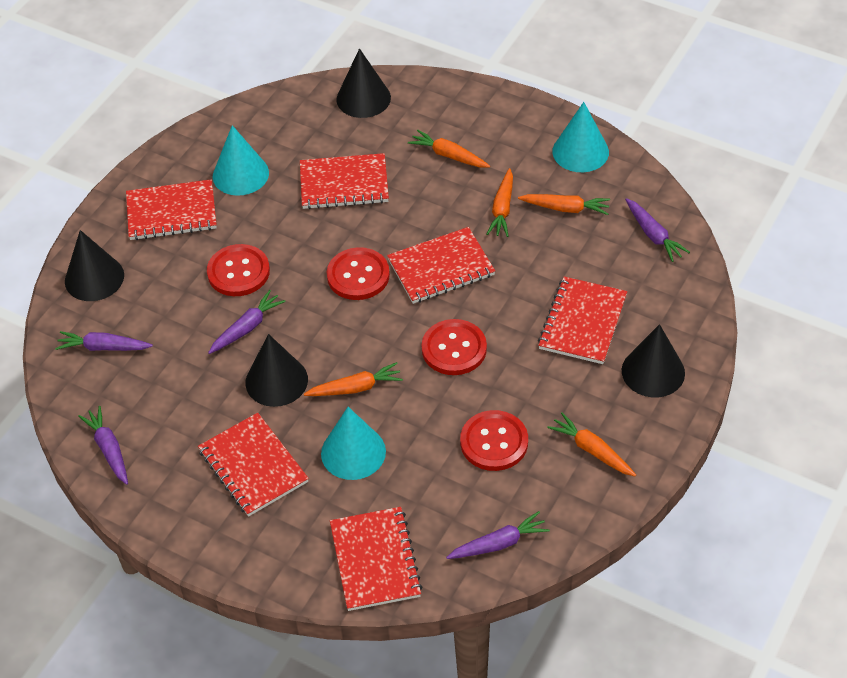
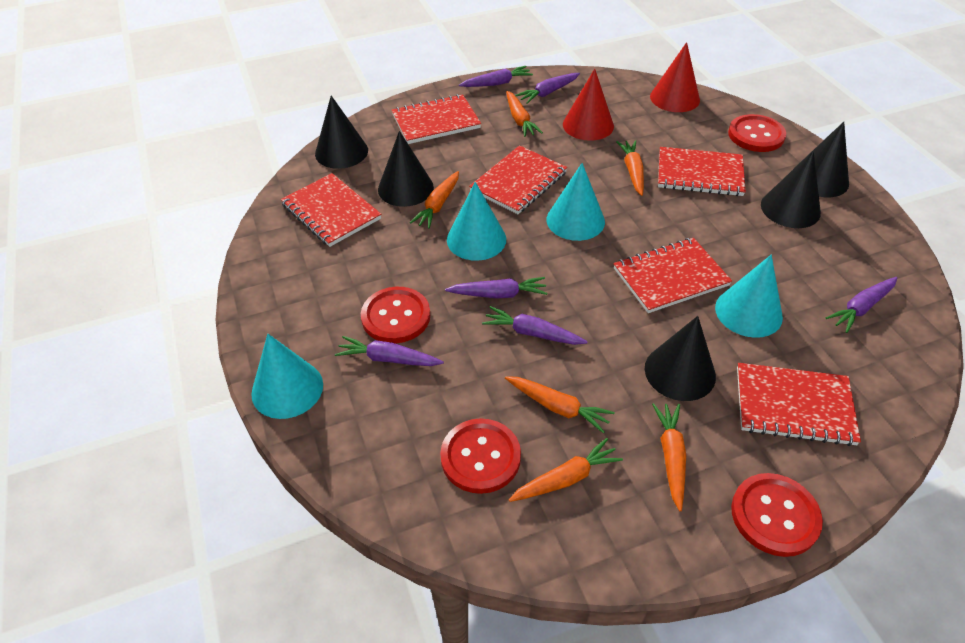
black cone: 4 -> 5
orange carrot: 5 -> 6
purple carrot: 5 -> 6
red cone: 0 -> 2
turquoise cone: 3 -> 4

